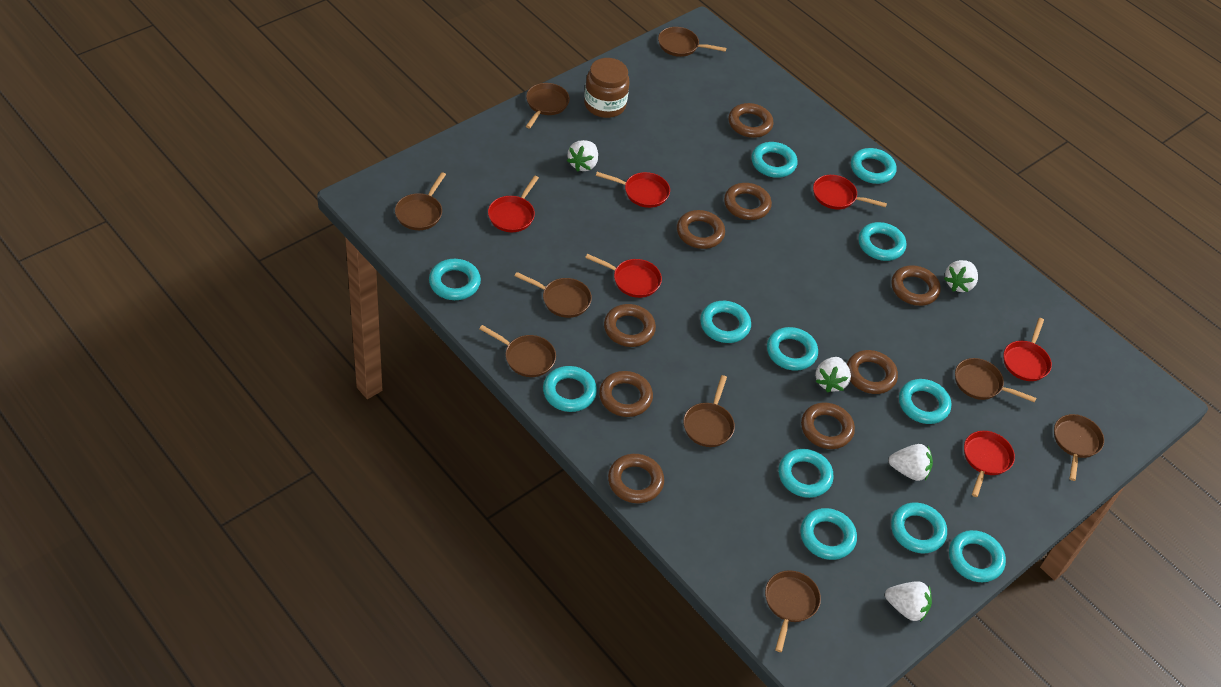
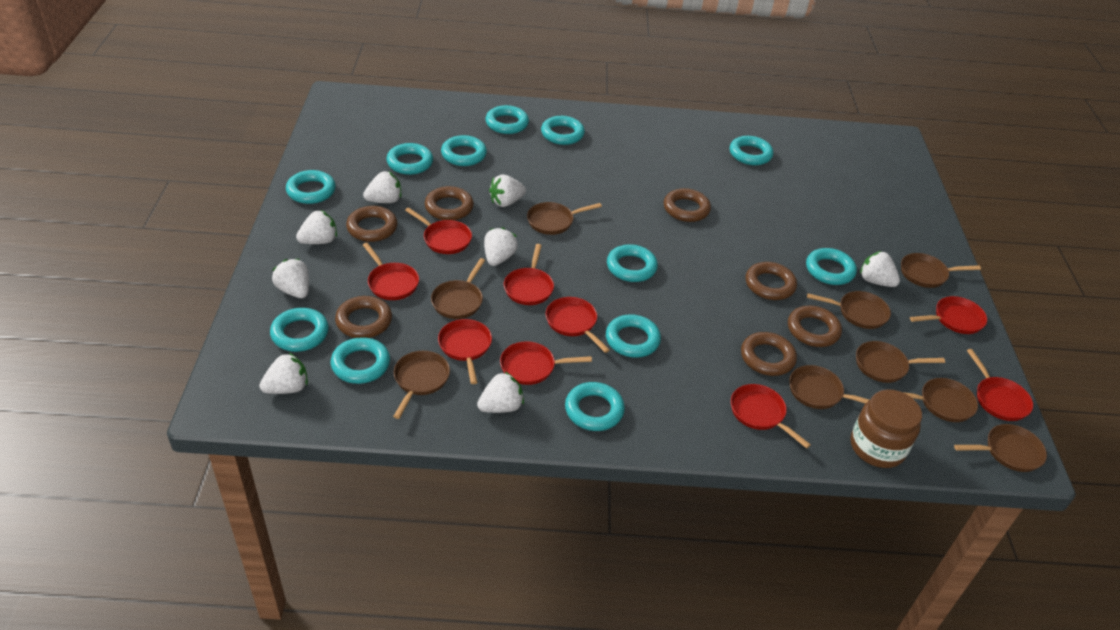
brown ring: 9 -> 7
red pan: 6 -> 9
white strawberry: 5 -> 8

